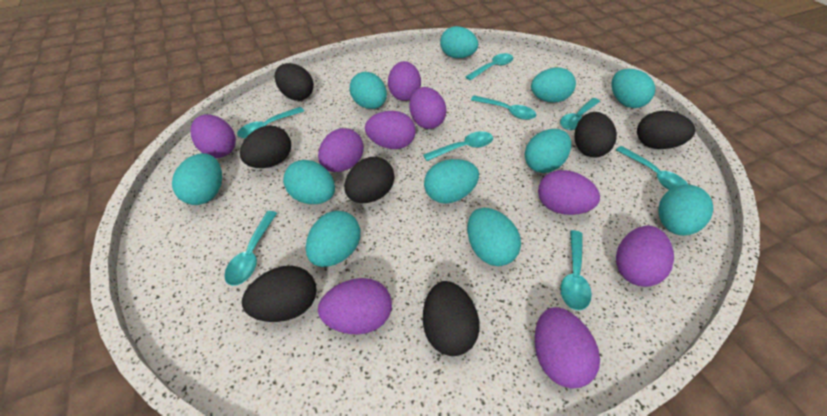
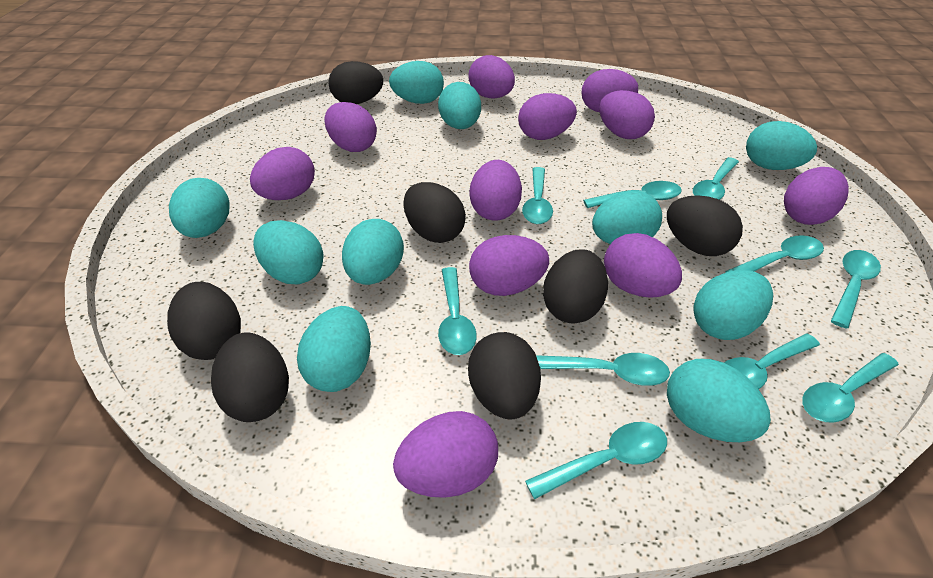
purple egg: 9 -> 11
turquoise egg: 11 -> 10
turquoise spoon: 8 -> 10

